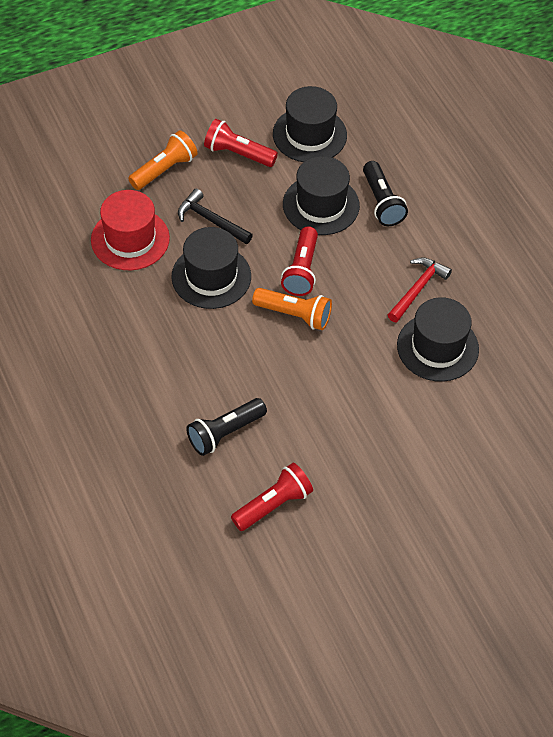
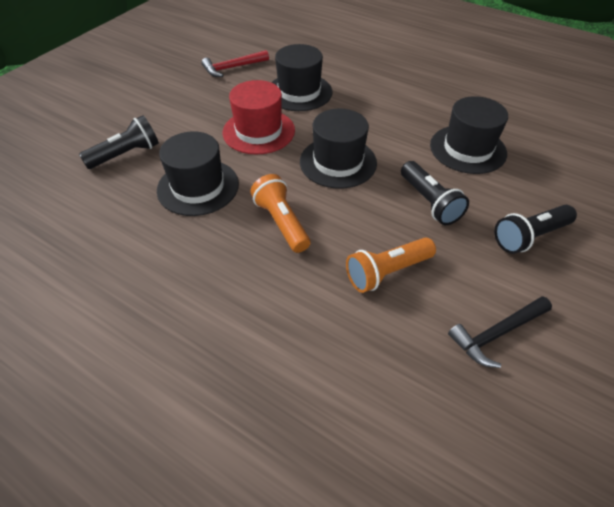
black flashlight: 2 -> 3
red flashlight: 3 -> 0

